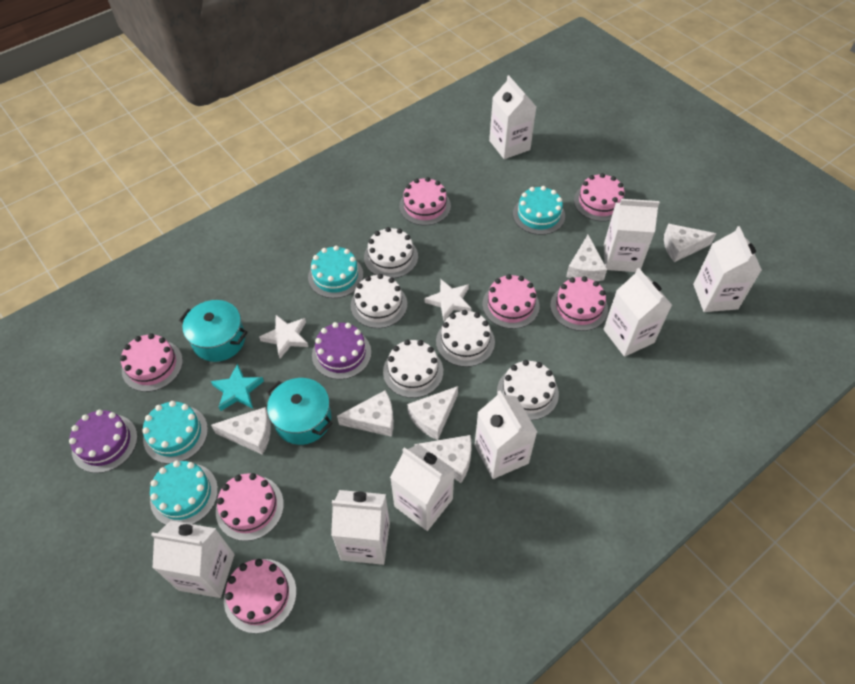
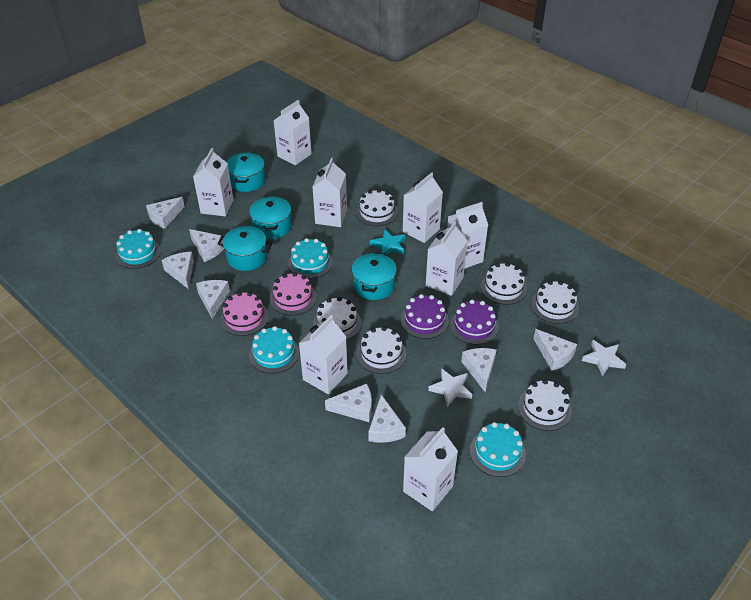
pink cake: 7 -> 2
turquoise pot: 2 -> 4
white cake: 5 -> 6
white cheese: 6 -> 8

